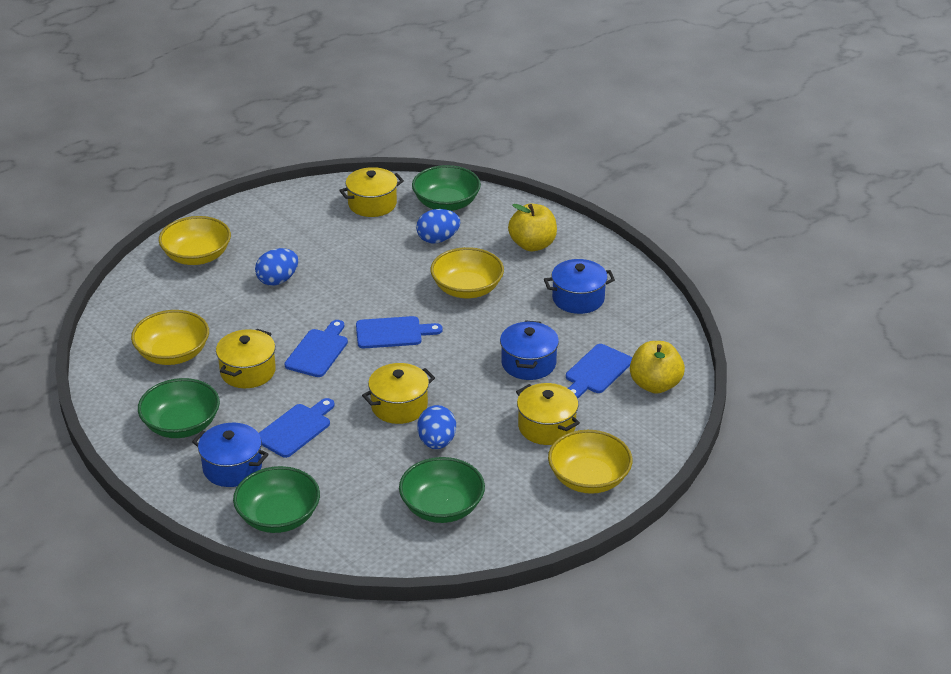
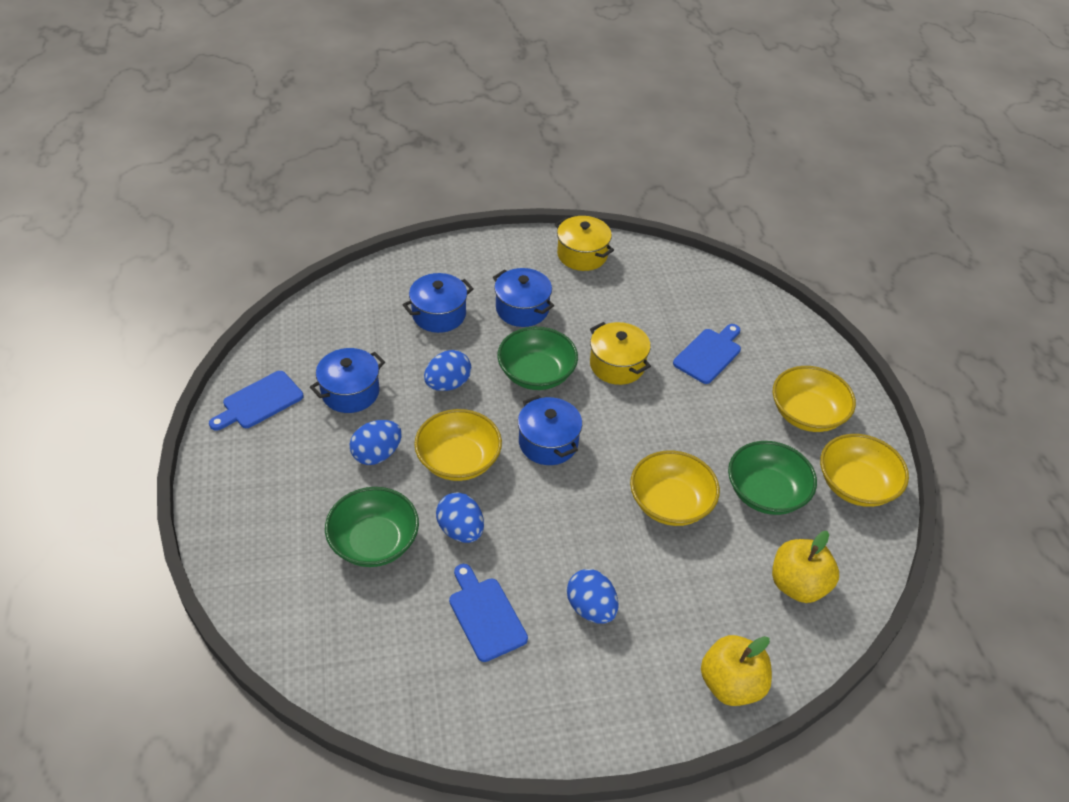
blue cutting board: 4 -> 3
blue egg: 3 -> 4
blue pot: 3 -> 4
green bowl: 4 -> 3
yellow pot: 4 -> 2

